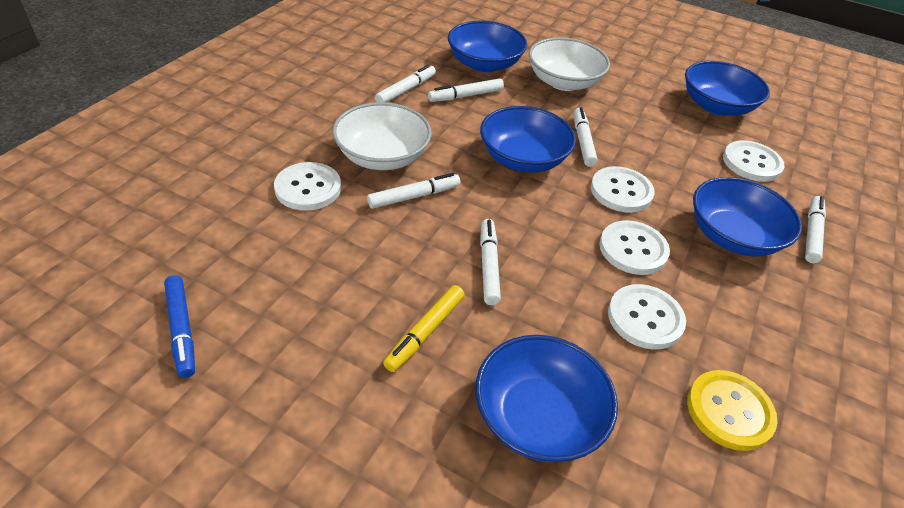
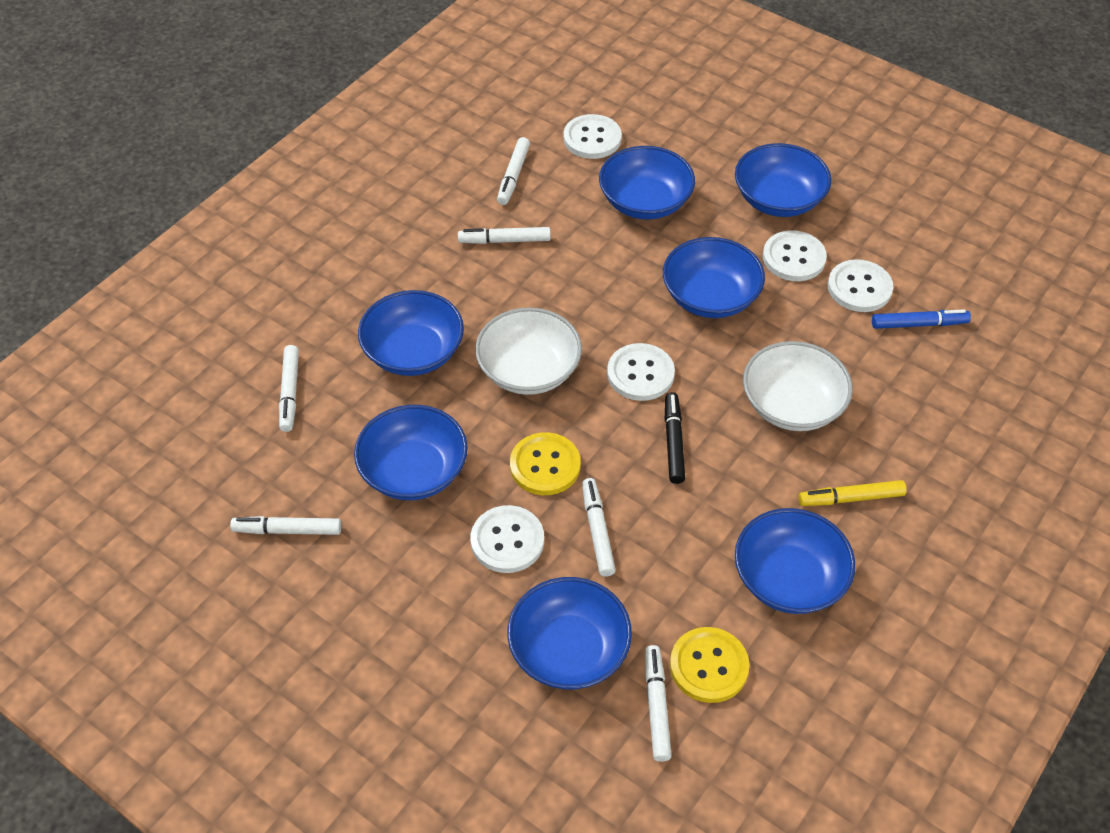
black marker: 0 -> 1
blue bowl: 5 -> 7
yellow button: 1 -> 2

